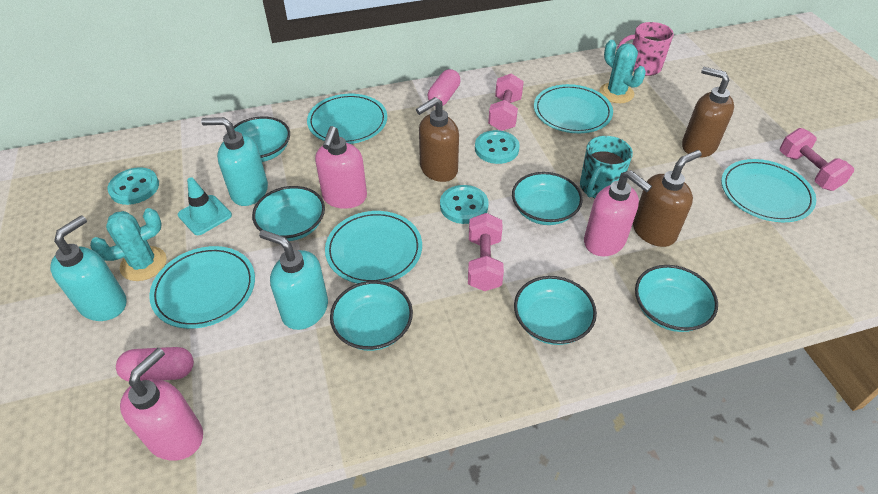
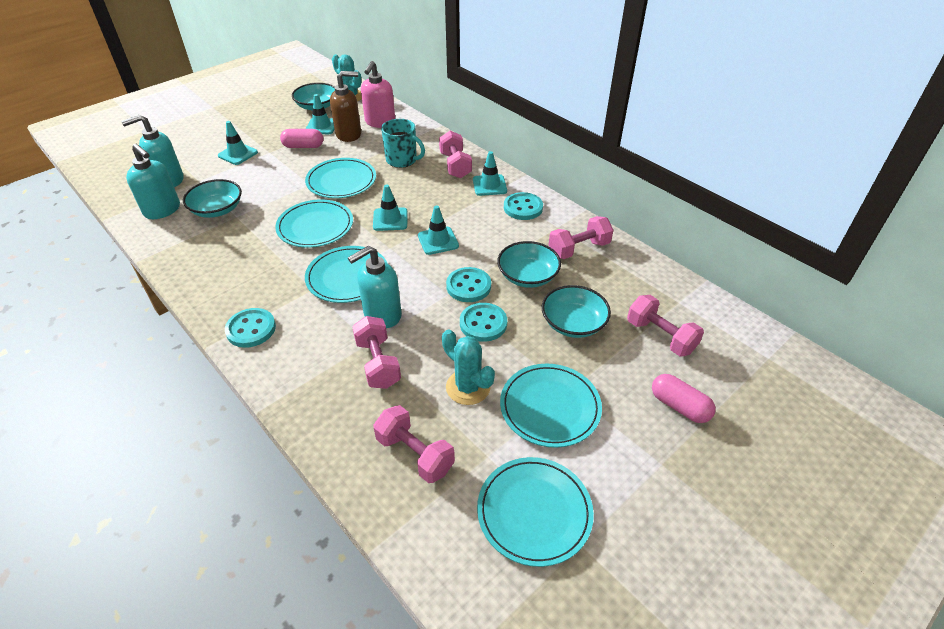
brown soap dispenser: 3 -> 1
pink dumbbell: 3 -> 5
pink mug: 1 -> 0
pink soap dispenser: 3 -> 1
turquoise bowl: 6 -> 4
turquoise button: 3 -> 4
turquoise traffic cone: 1 -> 5

